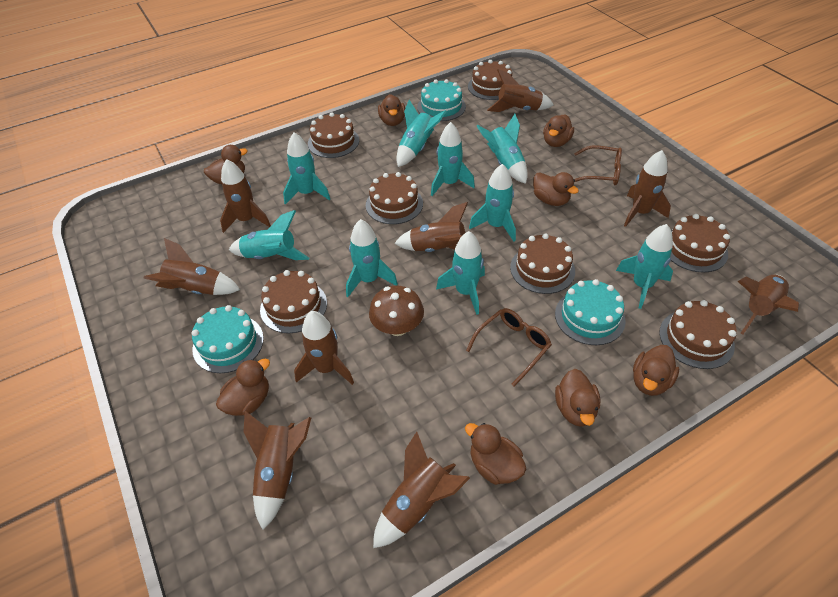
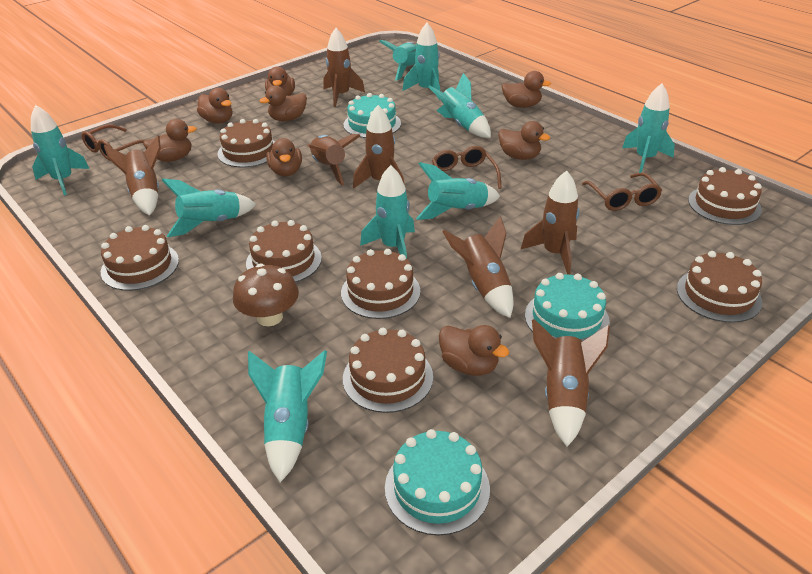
brown glasses: 2 -> 3
brown rocket: 9 -> 7

